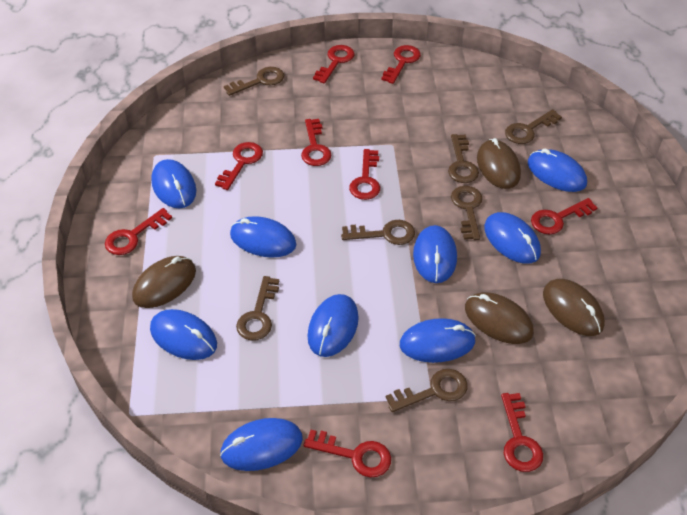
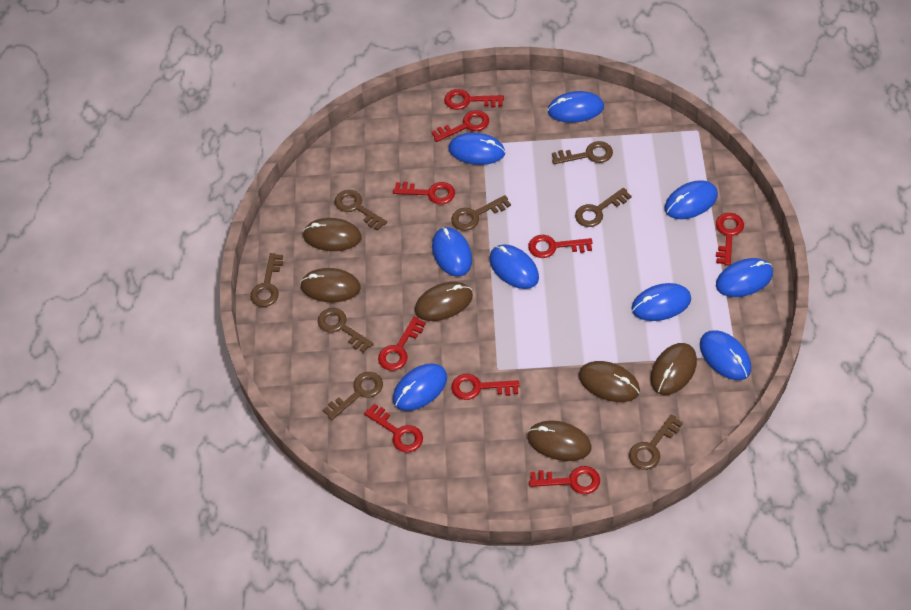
brown key: 7 -> 8
brown mouse: 4 -> 6

